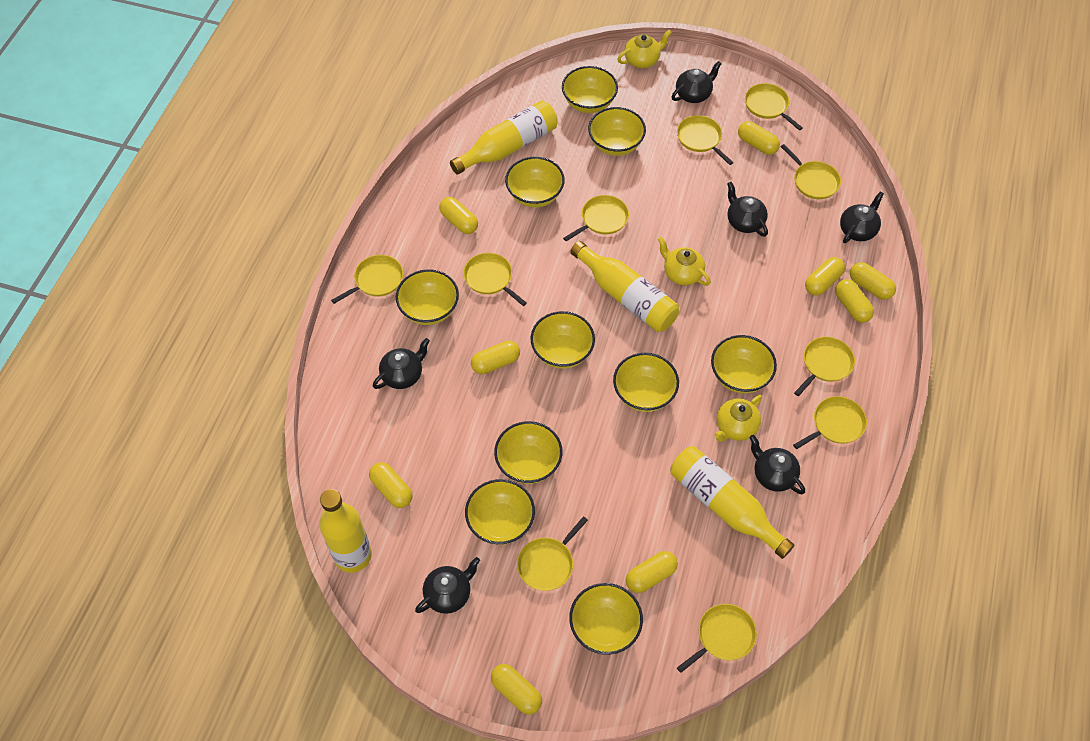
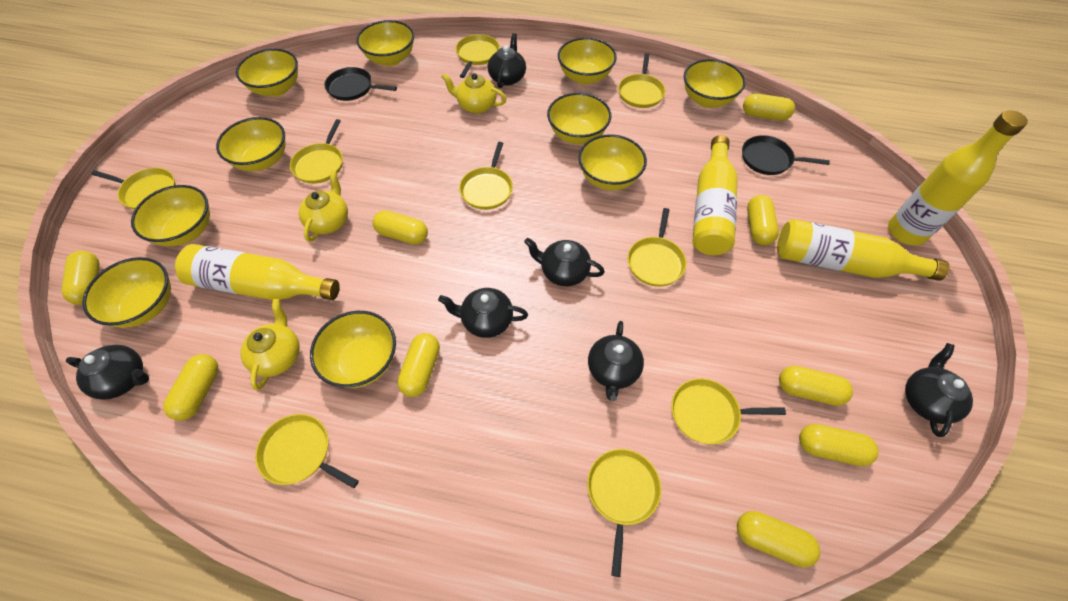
black pan: 0 -> 2
yellow pan: 10 -> 9

